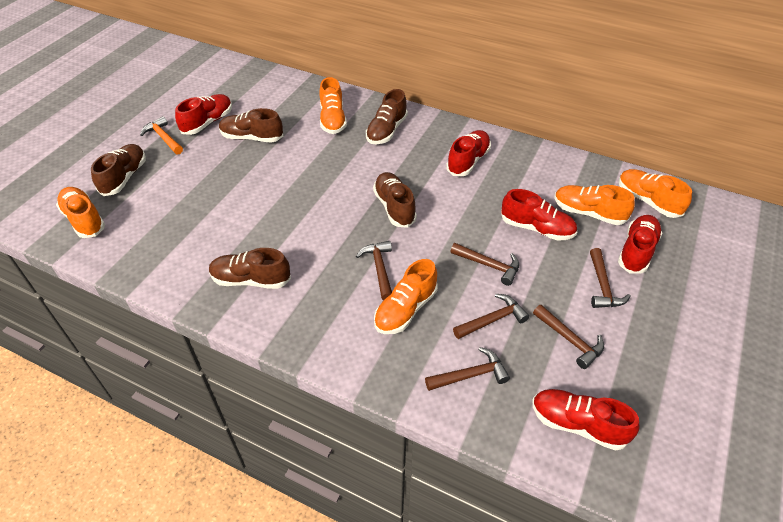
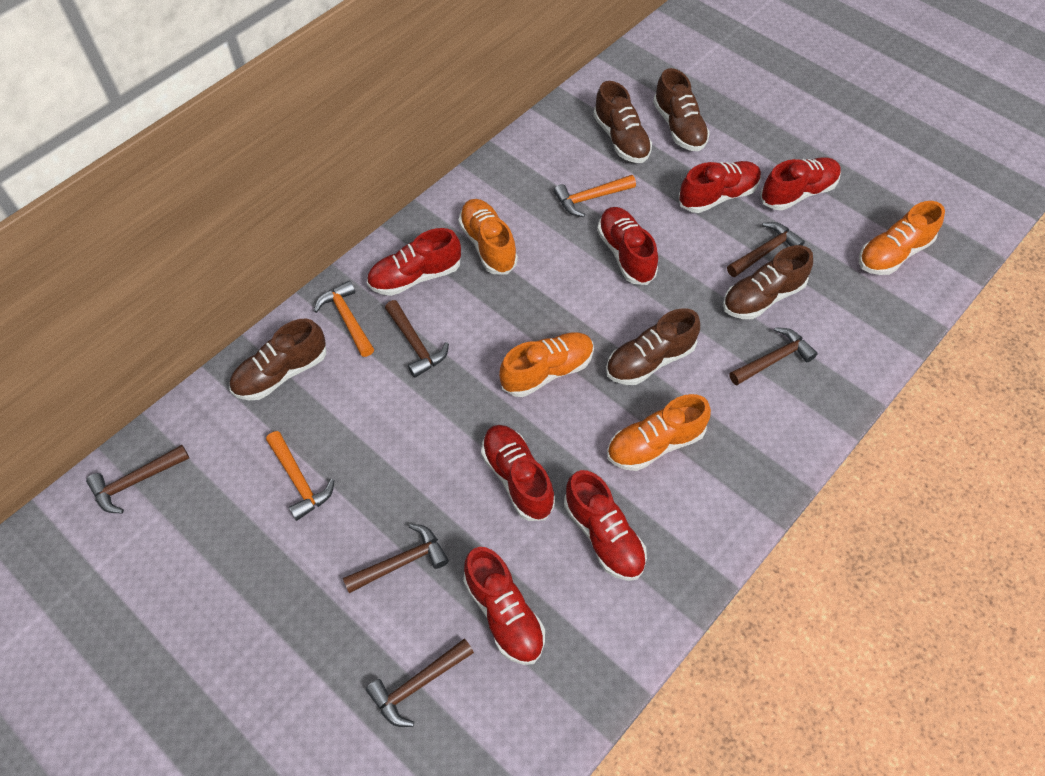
orange hammer: 1 -> 3
orange shoe: 5 -> 4
red shoe: 5 -> 7

